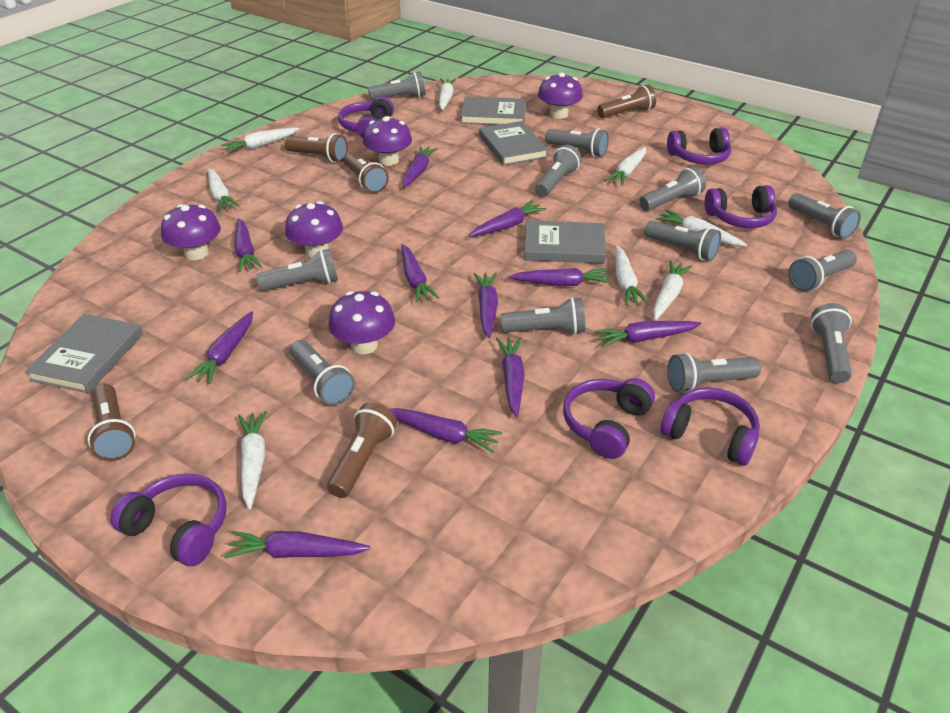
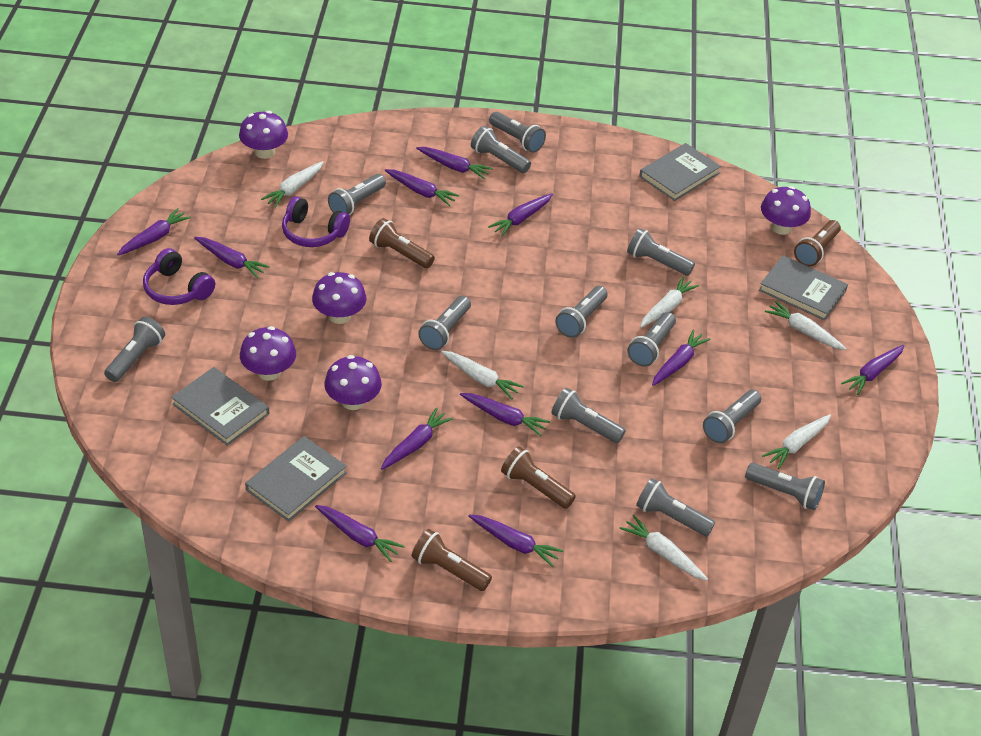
brown flashlight: 5 -> 4
purple headphones: 6 -> 2
white carrot: 8 -> 6

